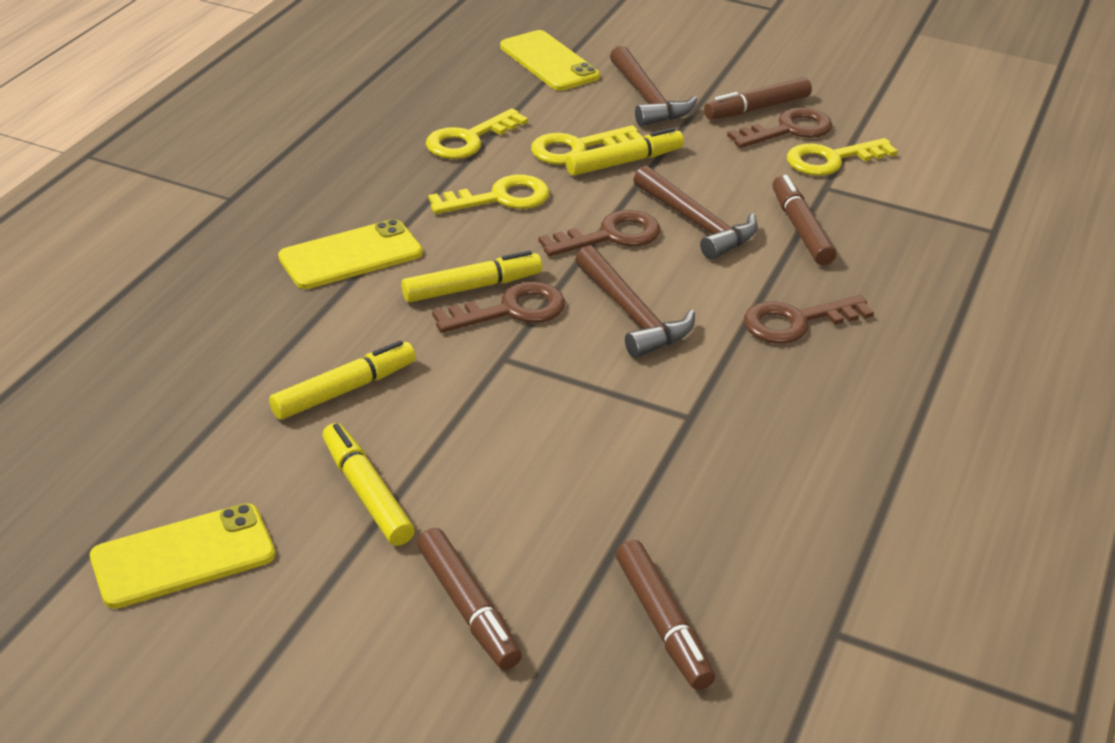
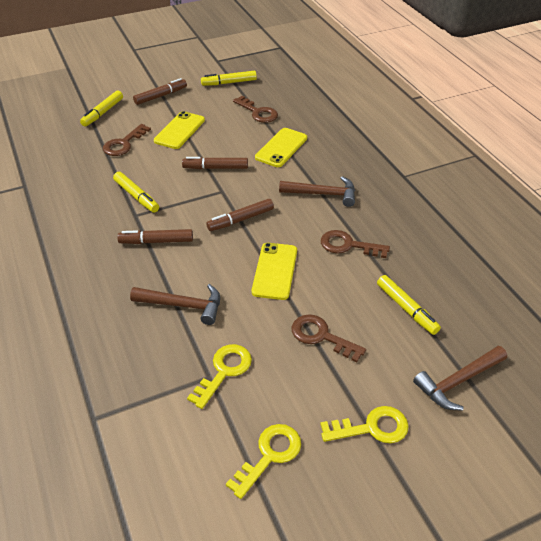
yellow key: 4 -> 3

